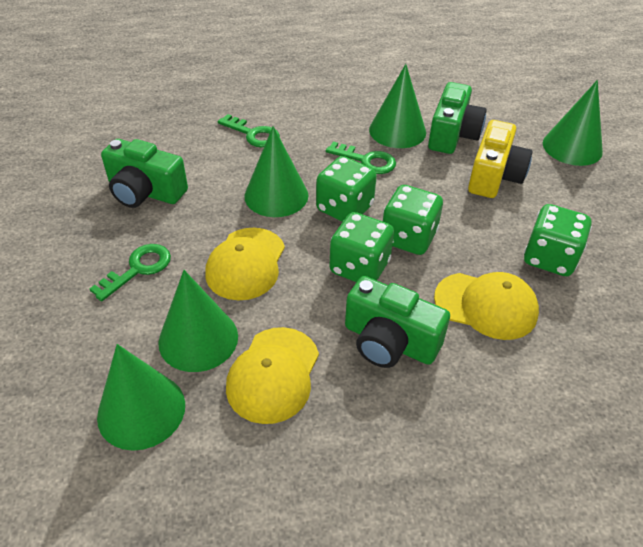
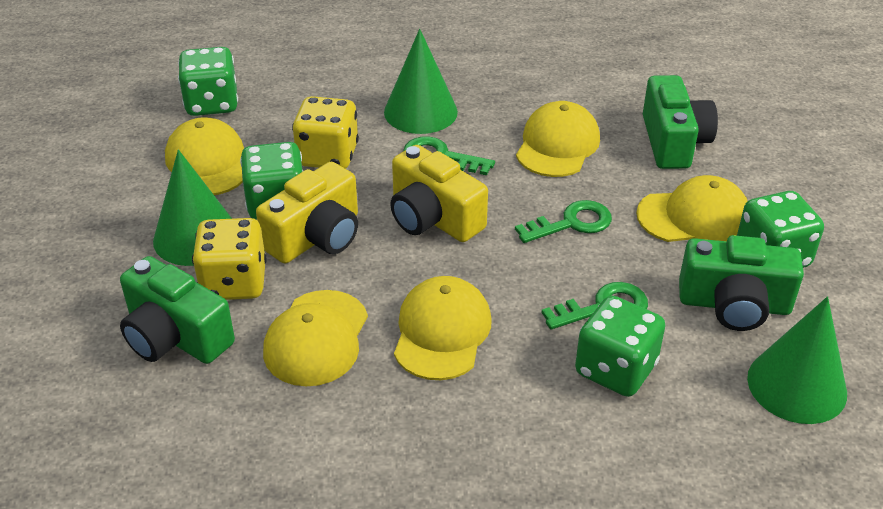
green cone: 5 -> 3
yellow camera: 1 -> 2
yellow cap: 3 -> 5
yellow dice: 0 -> 2

